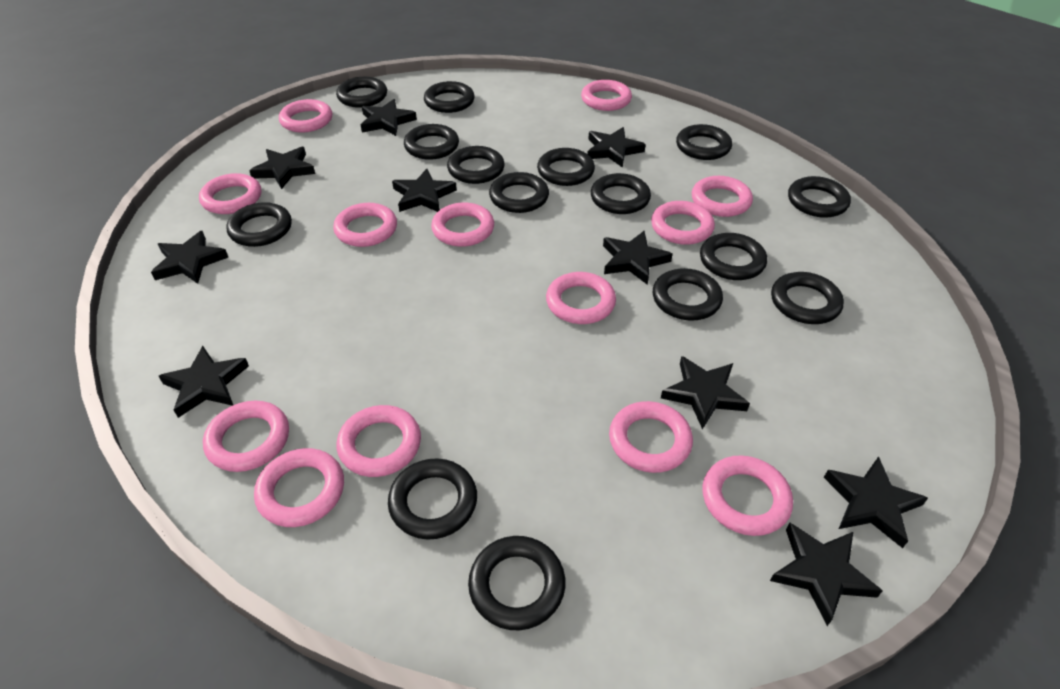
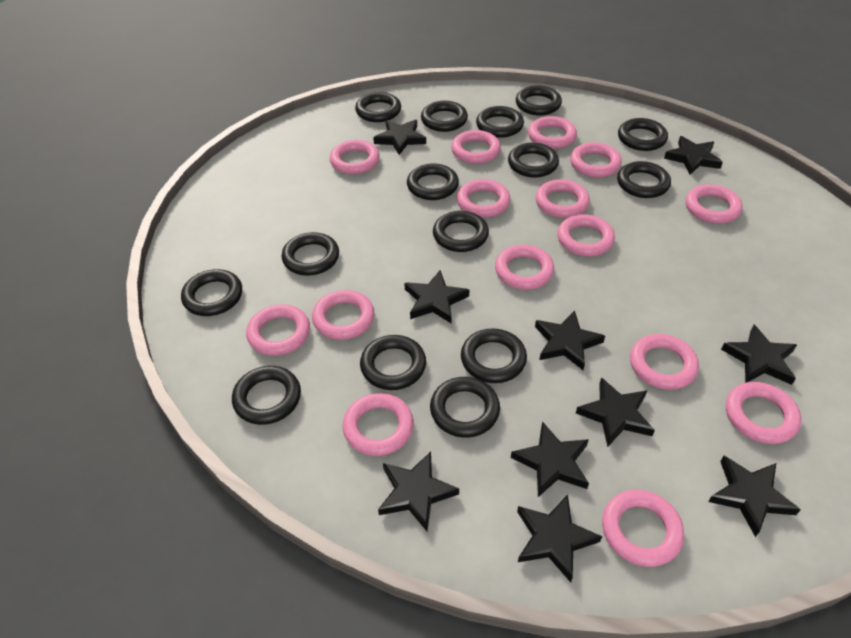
pink ring: 13 -> 15

